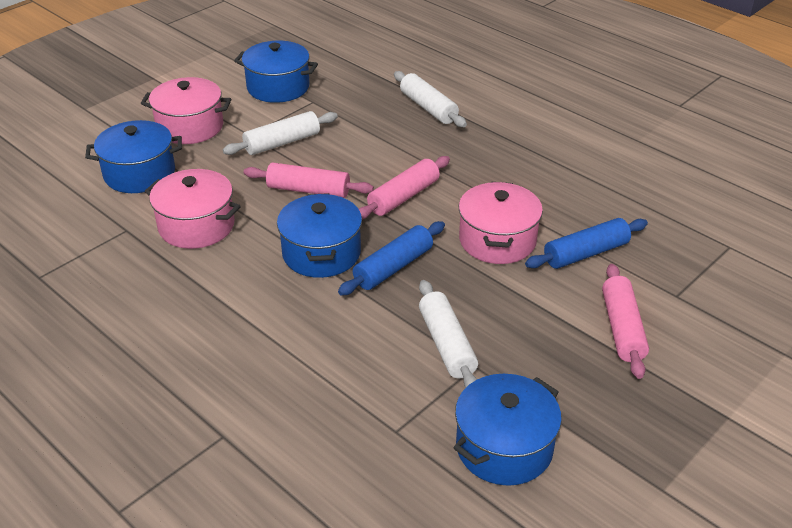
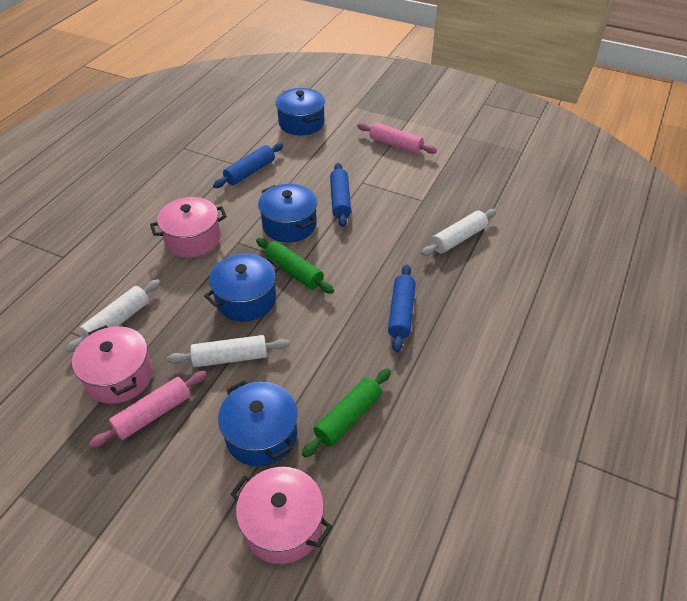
blue rolling pin: 2 -> 3
green rolling pin: 0 -> 2
pink rolling pin: 3 -> 2

